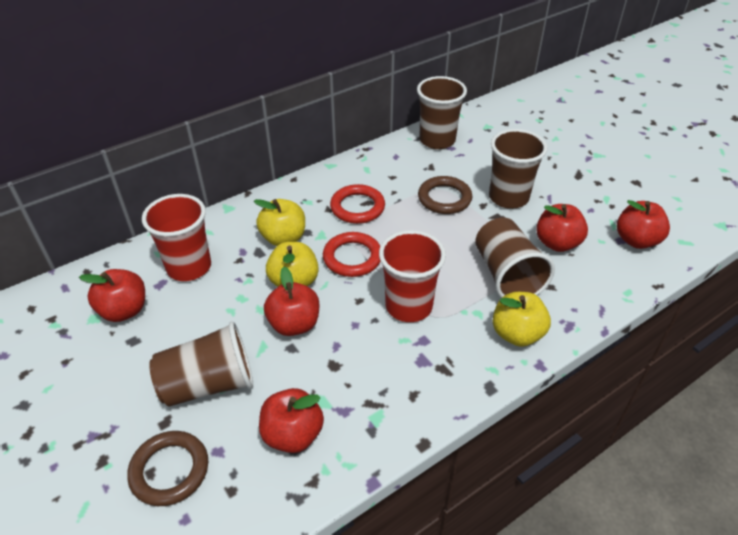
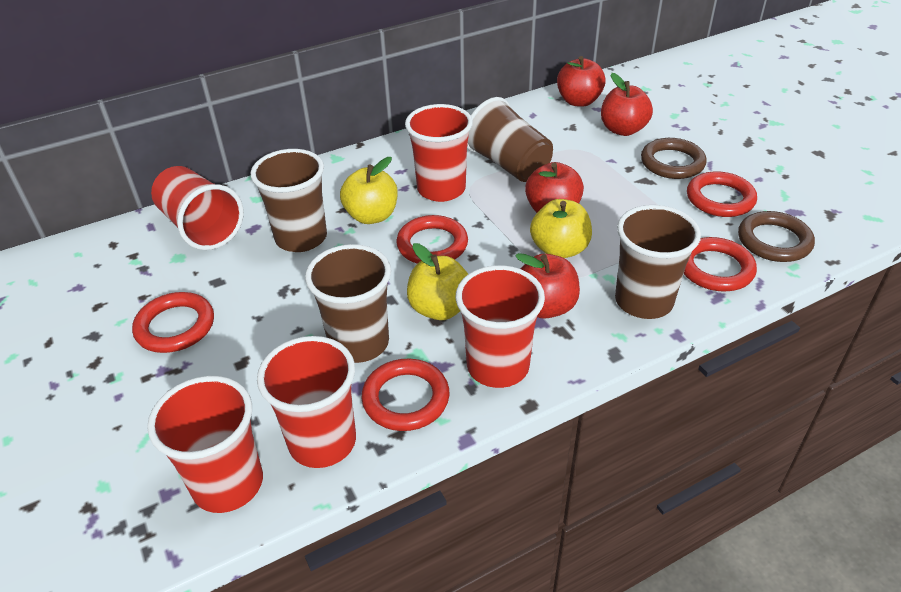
red apple: 5 -> 4
red cup: 2 -> 5
red ring: 2 -> 5

